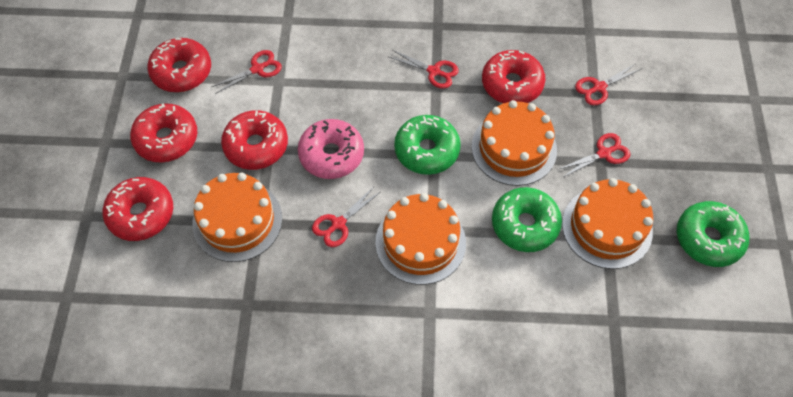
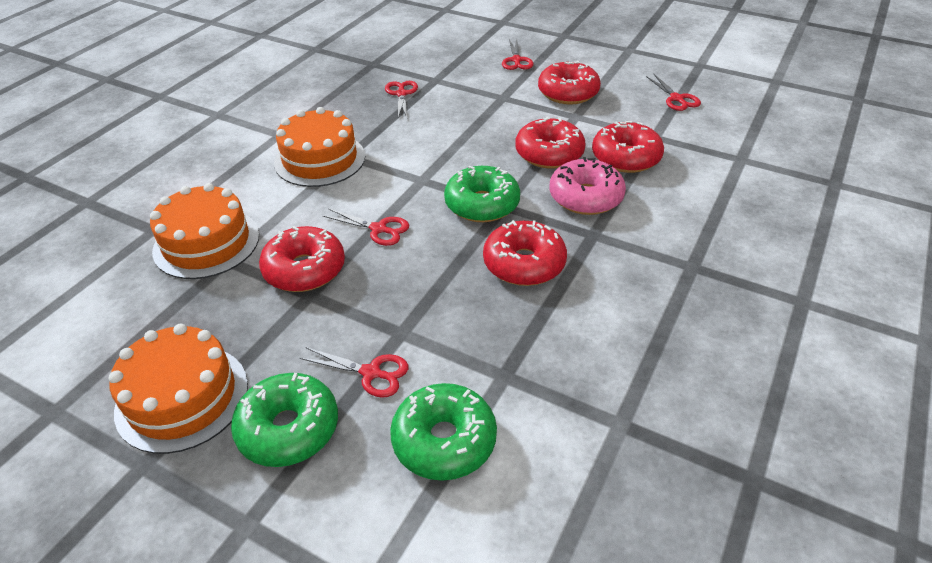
orange cake: 4 -> 3

